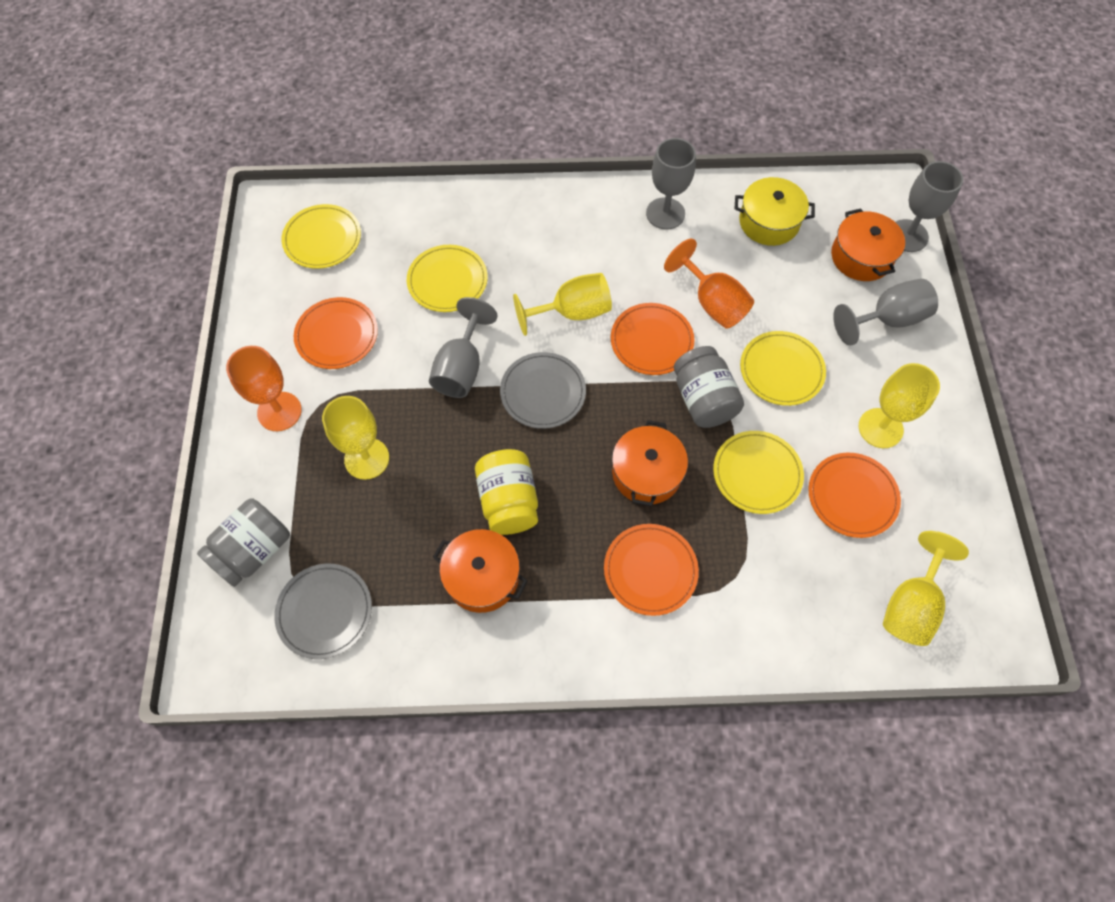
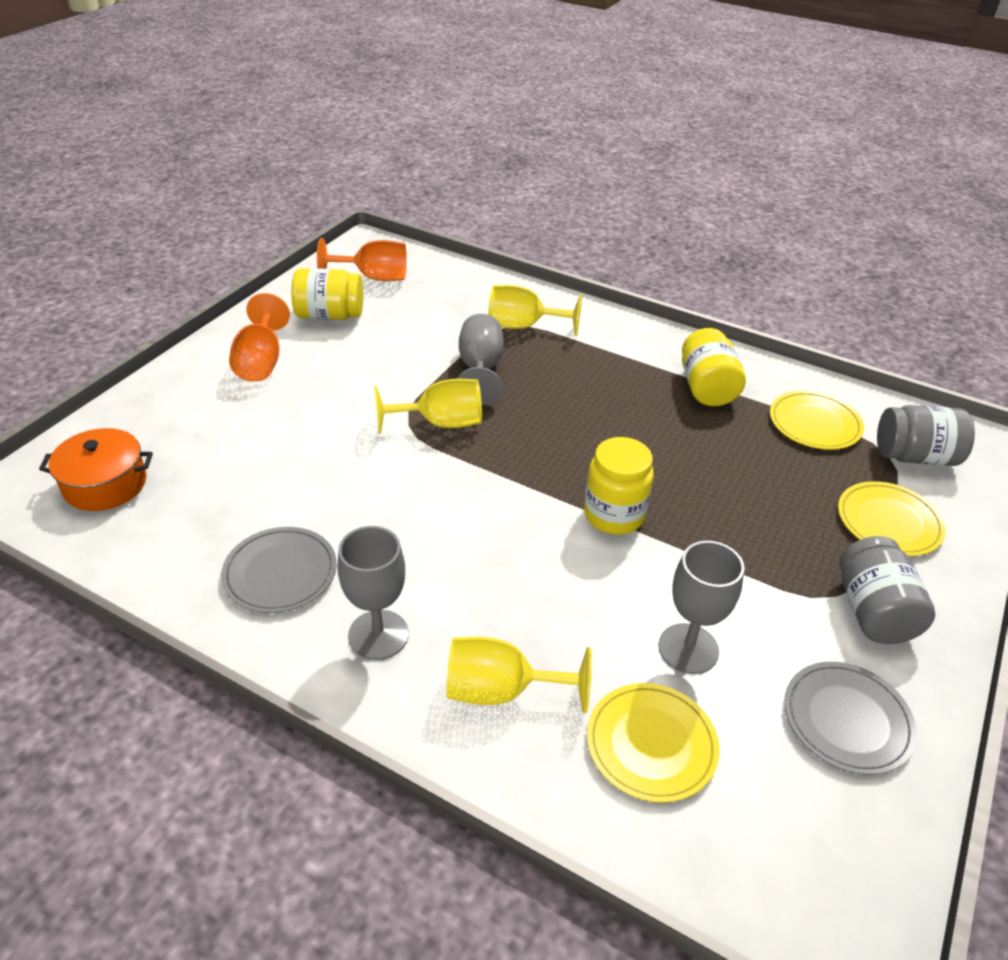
grey goblet: 4 -> 3
orange plate: 4 -> 0
orange pot: 3 -> 1
yellow goblet: 4 -> 3
yellow jar: 1 -> 3
yellow plate: 4 -> 3
yellow pot: 1 -> 0

